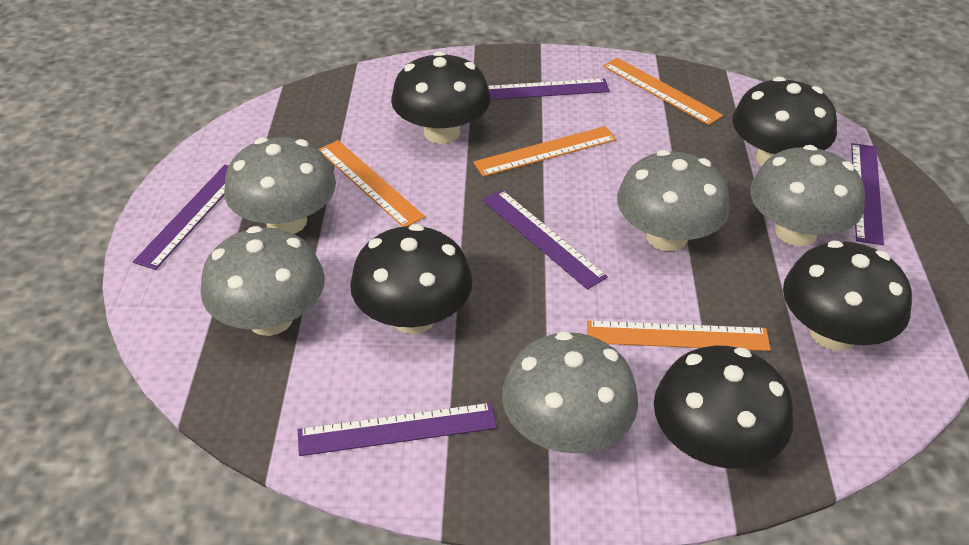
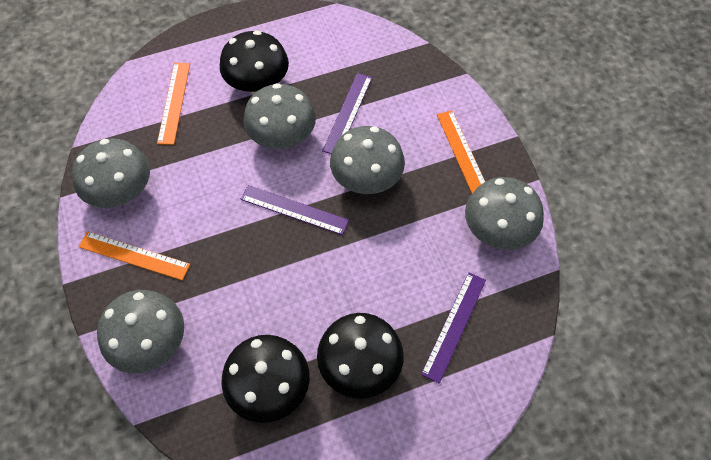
black mushroom: 5 -> 3
orange ruler: 4 -> 3
purple ruler: 5 -> 3

